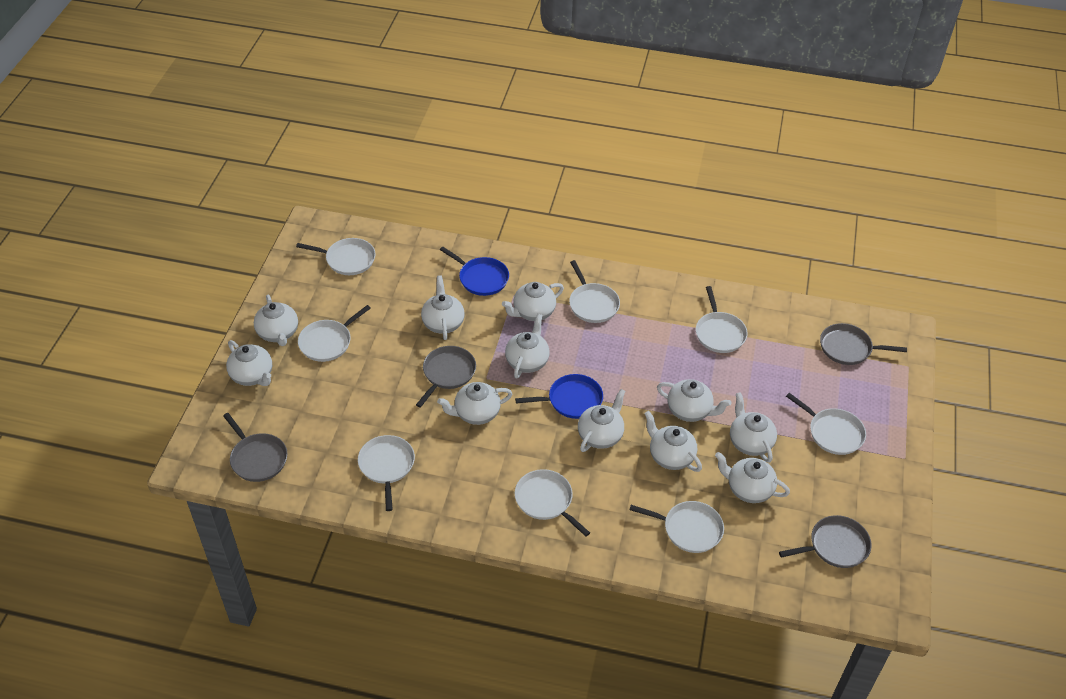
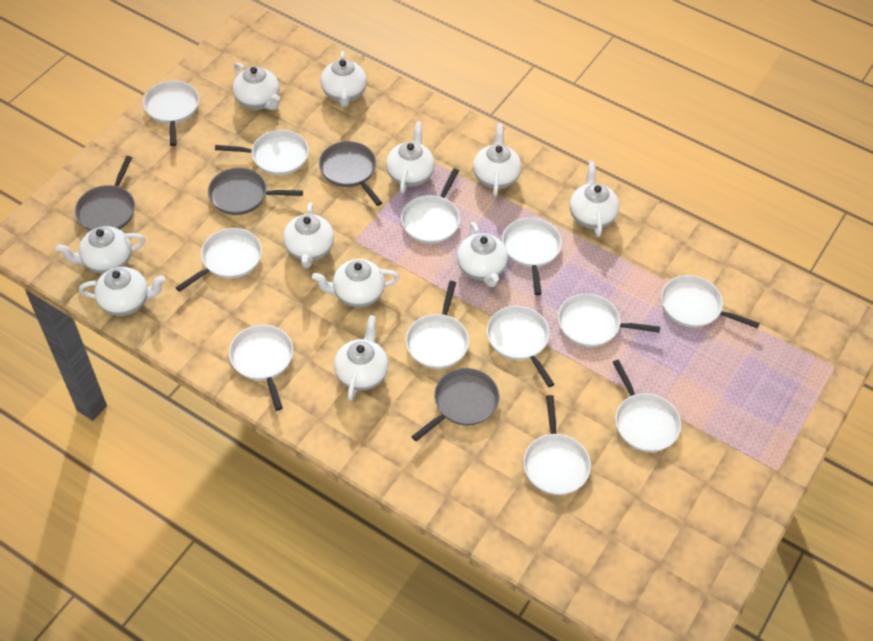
blue pan: 2 -> 0
white pan: 8 -> 12

